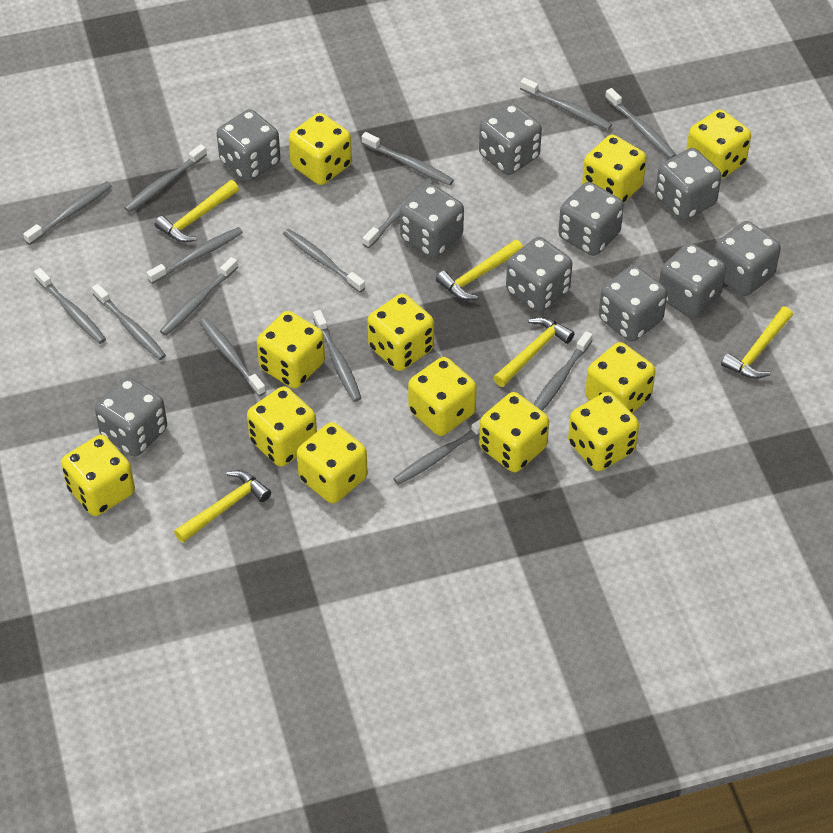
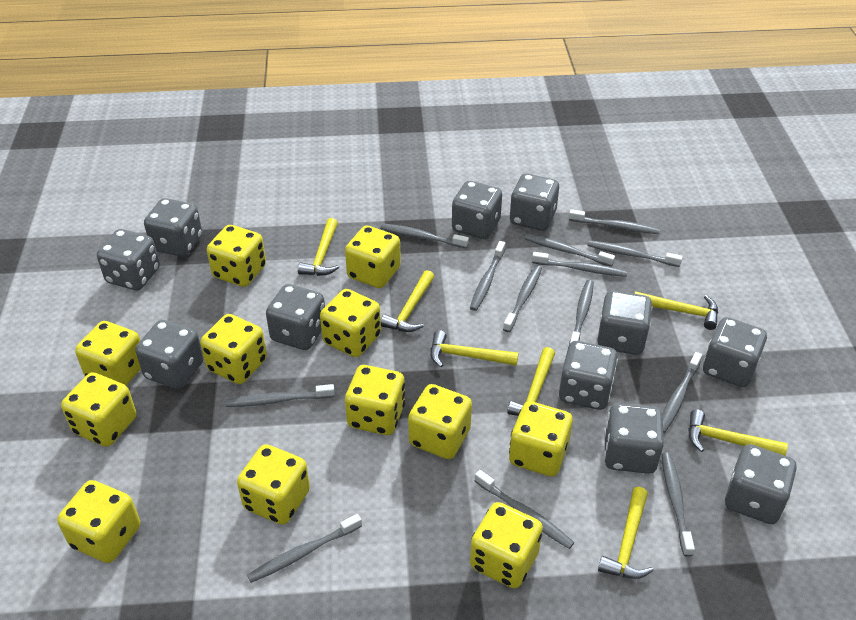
grey dice: 10 -> 11
grey toothbrush: 15 -> 13
yellow hammer: 5 -> 7

